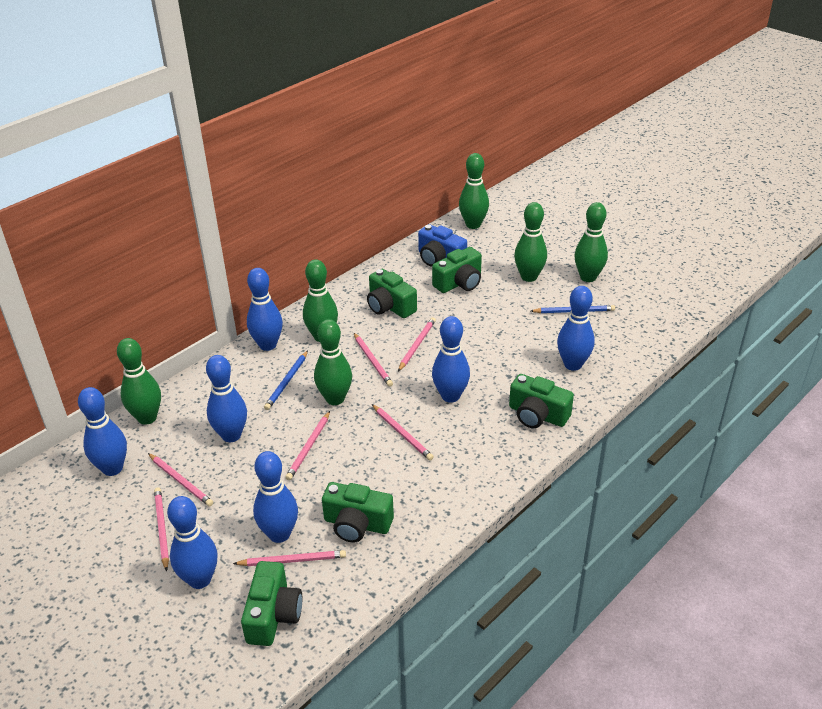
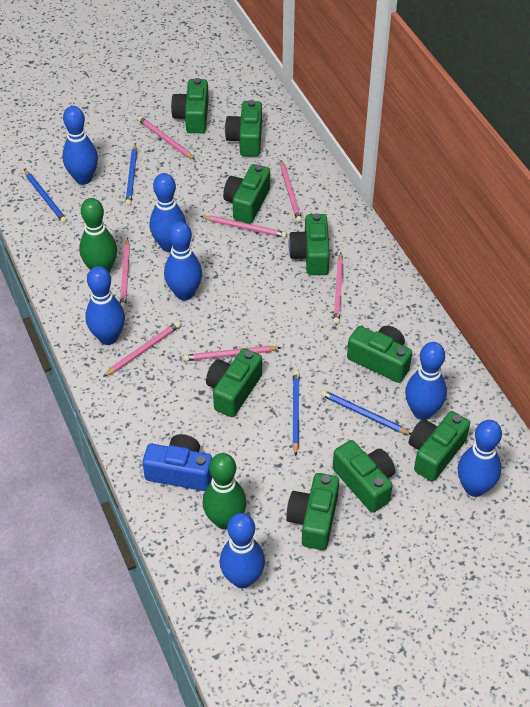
blue pencil: 2 -> 4
green bowling pin: 6 -> 2
green camera: 5 -> 9

